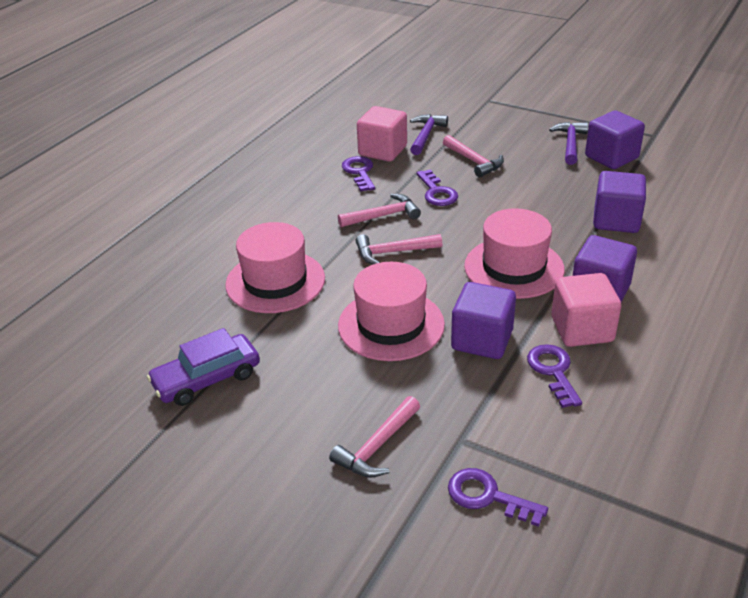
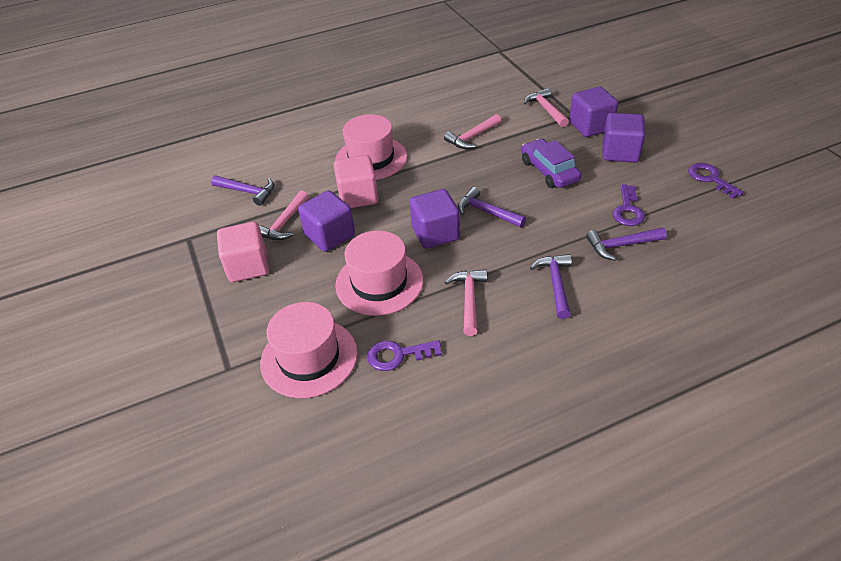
purple hammer: 2 -> 4
purple key: 4 -> 3

